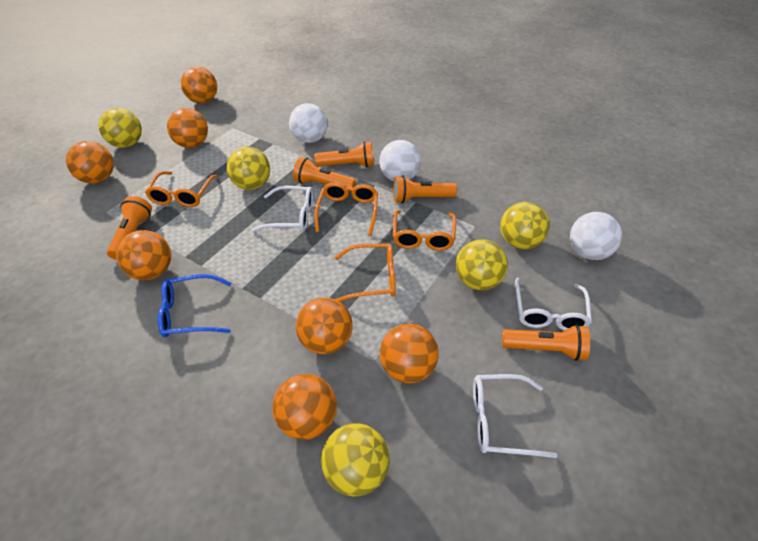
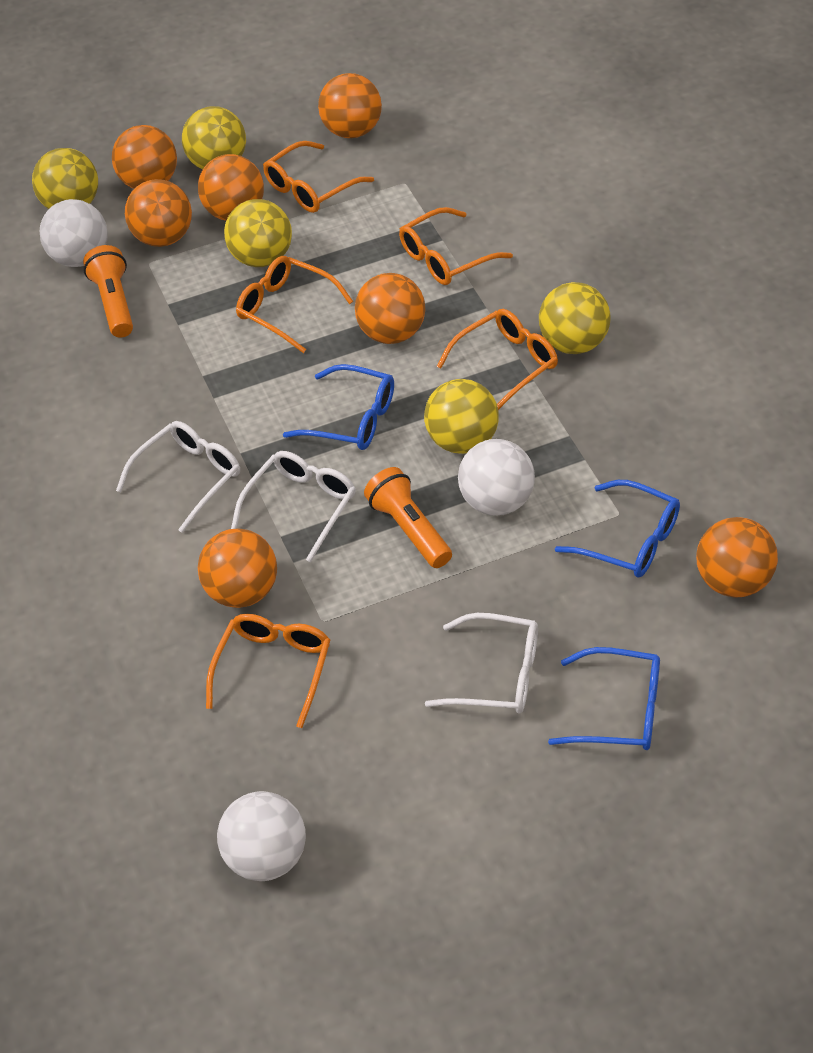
blue glasses: 1 -> 3
orange flashlight: 5 -> 2
orange glasses: 4 -> 5

